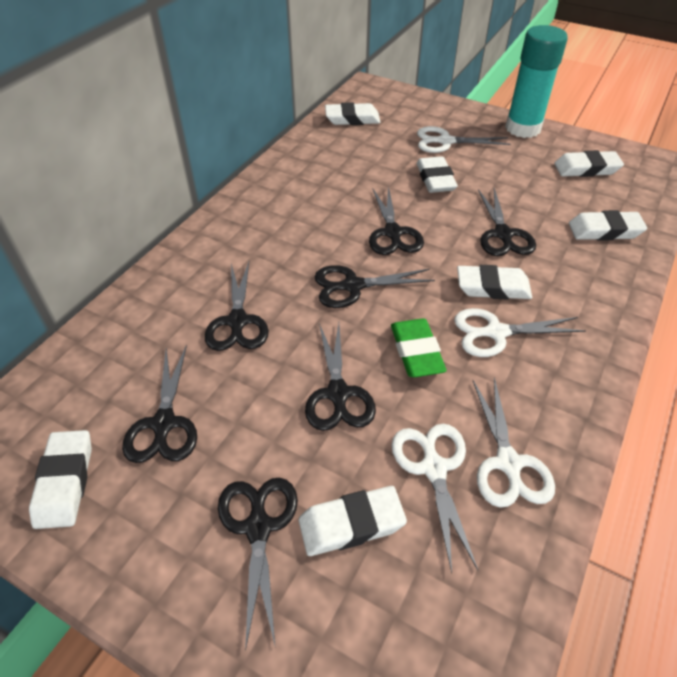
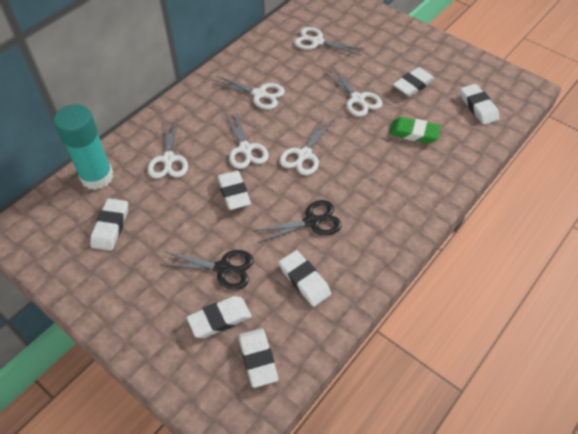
black scissors: 7 -> 2
white scissors: 4 -> 6

